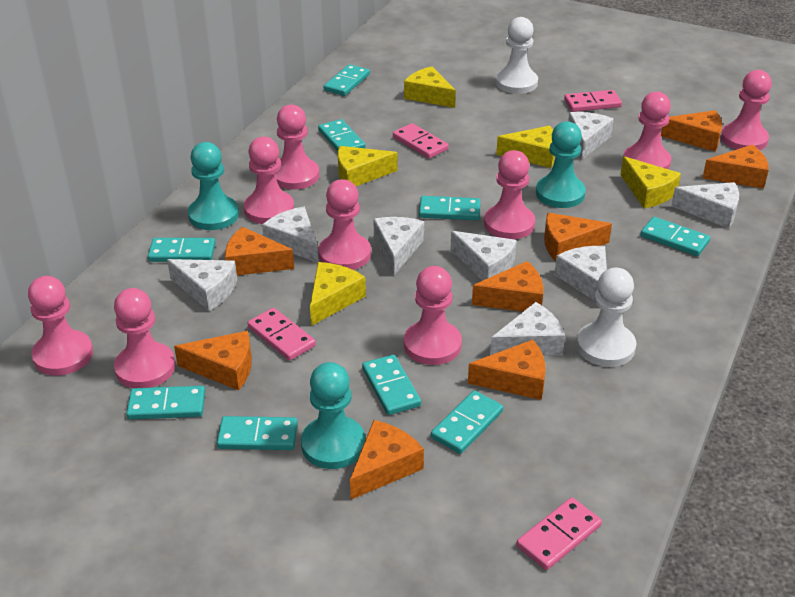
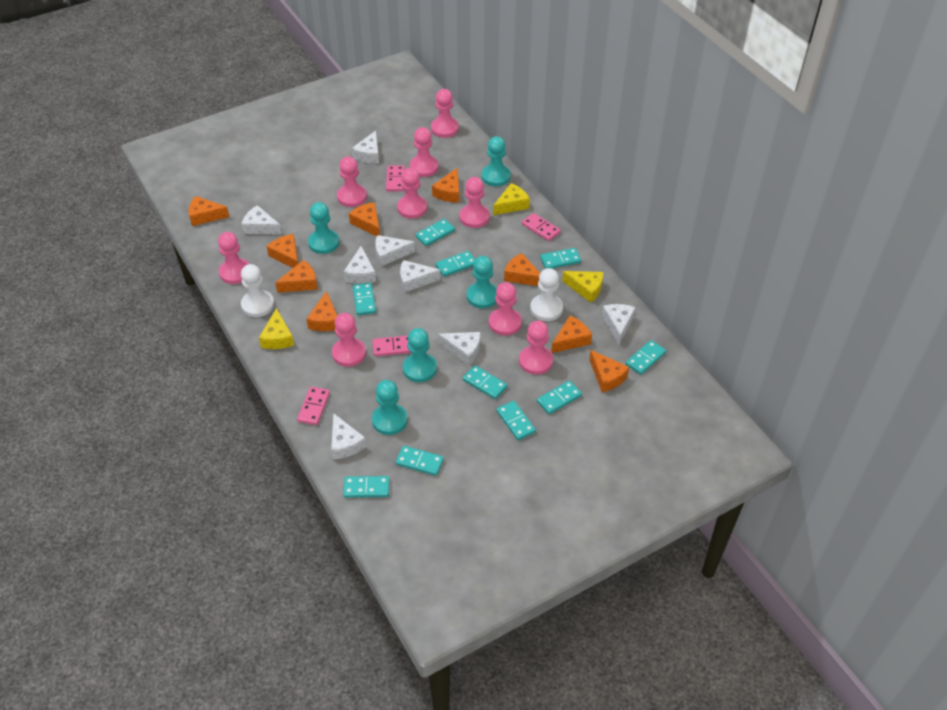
orange cheese: 8 -> 9
turquoise domino: 9 -> 10
turquoise pawn: 3 -> 5
yellow cheese: 5 -> 3

